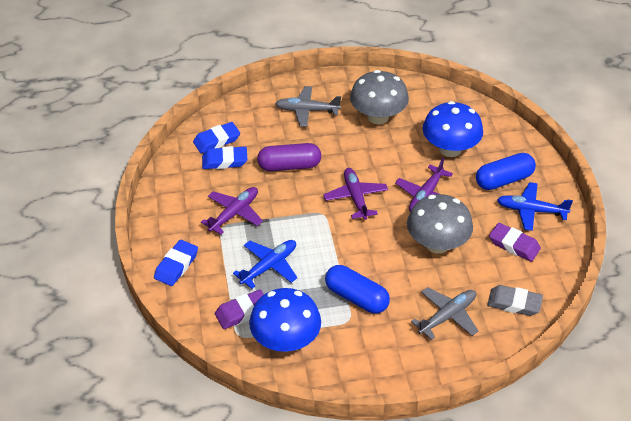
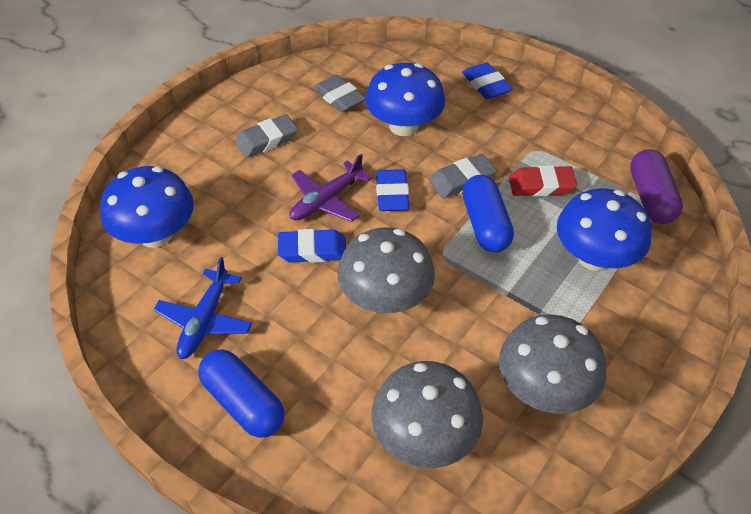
blue mushroom: 2 -> 3
blue plane: 2 -> 1
grey eraser: 1 -> 3
grey mushroom: 2 -> 3
grey plane: 2 -> 0
purple eraser: 2 -> 0
purple plane: 3 -> 1
red eraser: 0 -> 1

